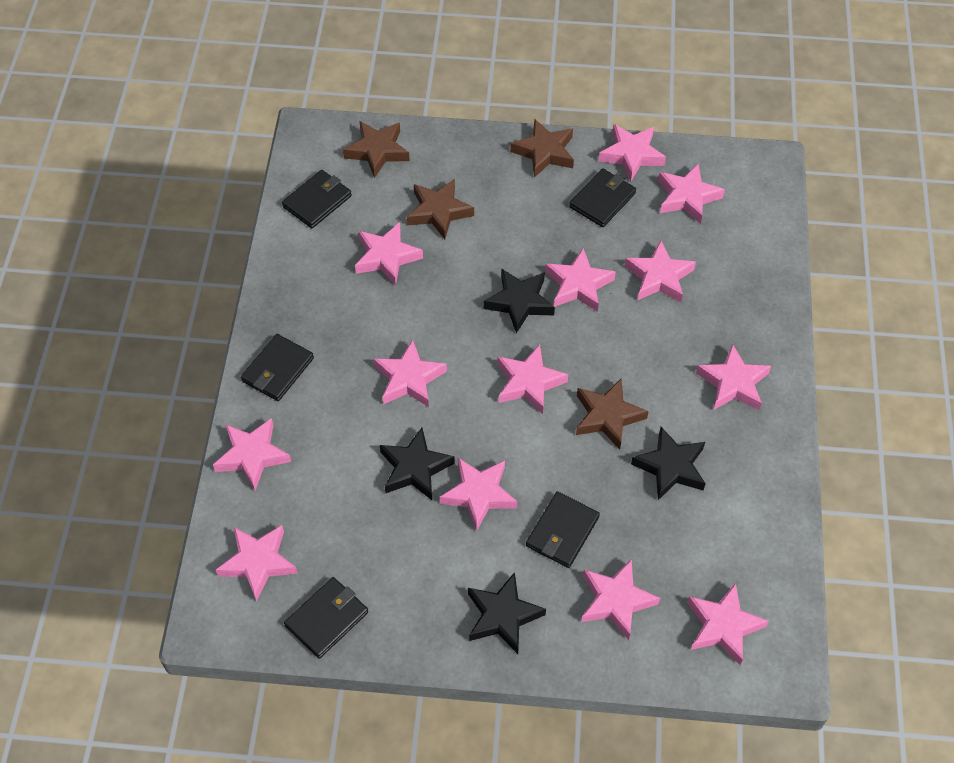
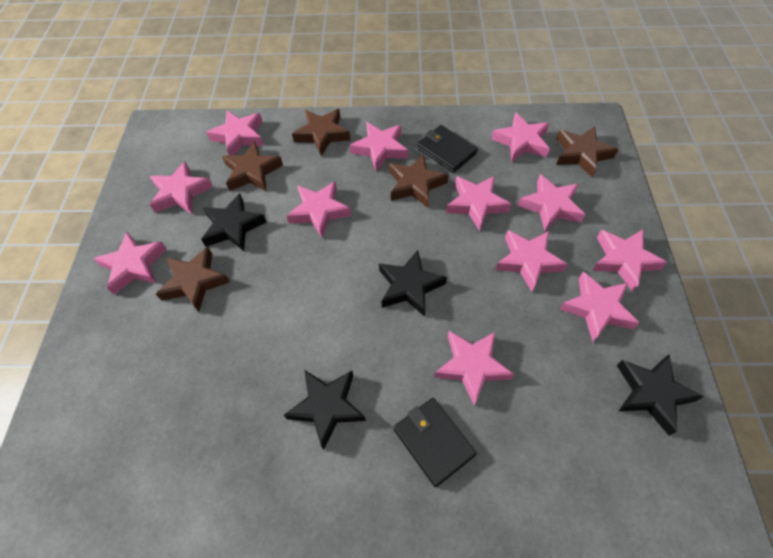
black wallet: 5 -> 2
brown star: 4 -> 5
pink star: 13 -> 12

